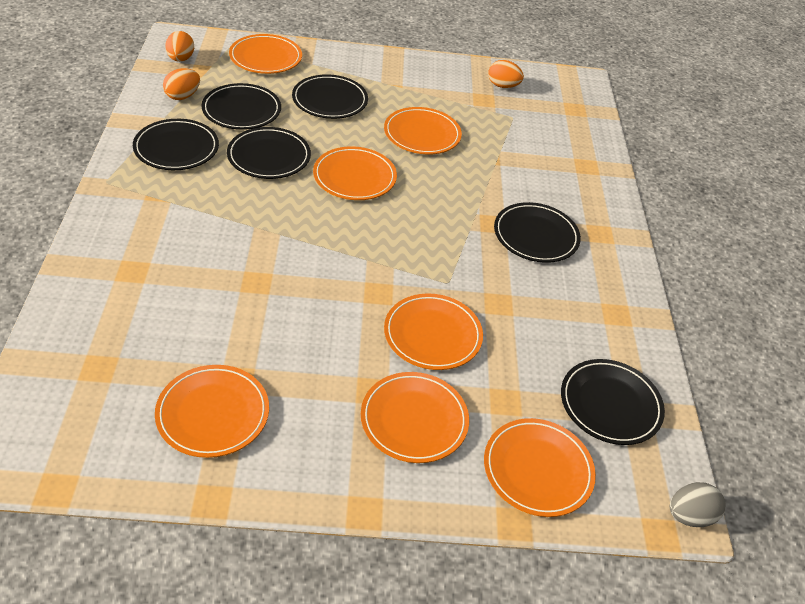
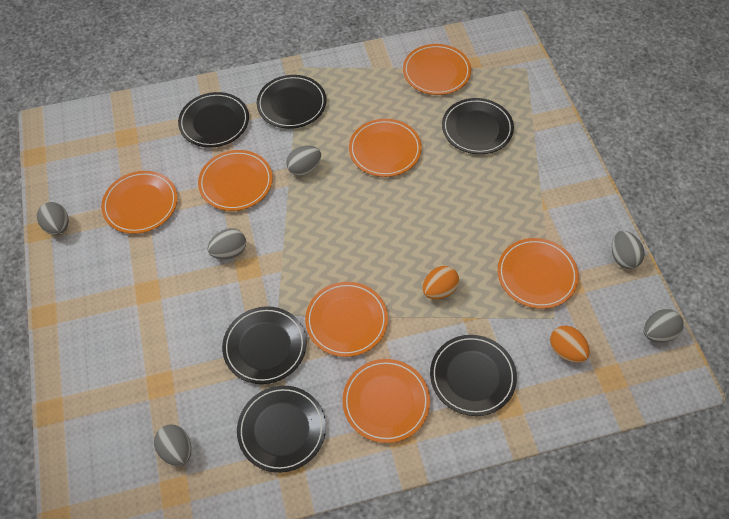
grey egg: 1 -> 6
orange egg: 3 -> 2

